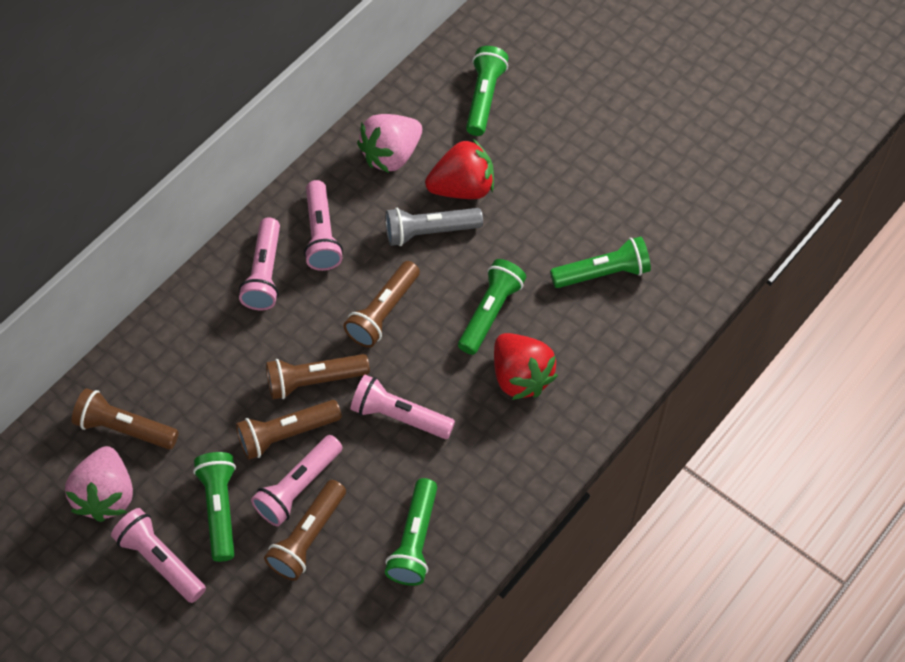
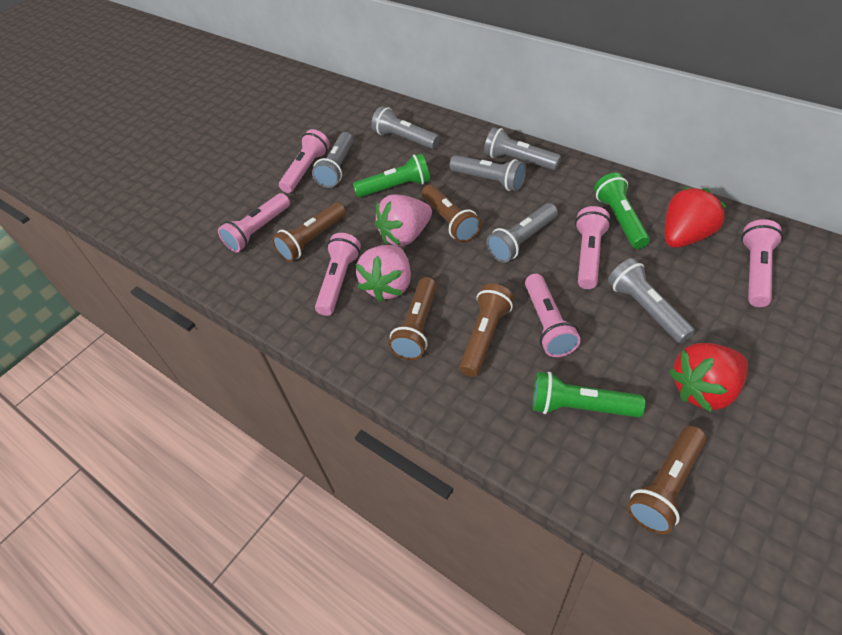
green flashlight: 5 -> 3
grey flashlight: 1 -> 6
pink flashlight: 5 -> 6

